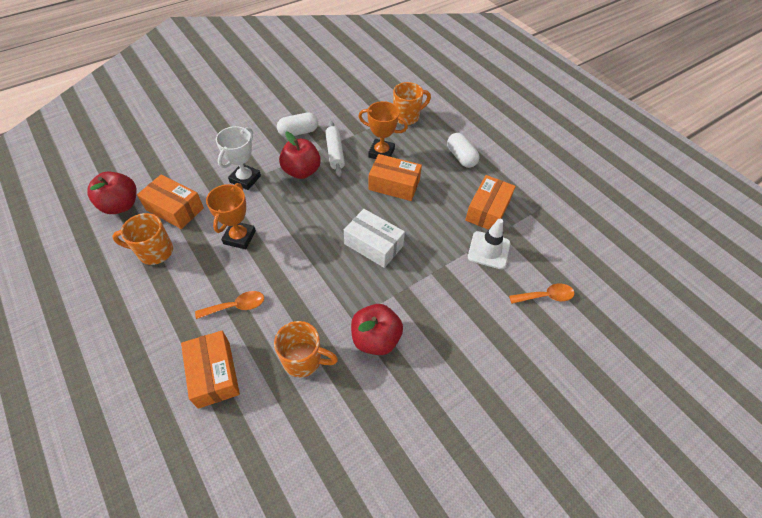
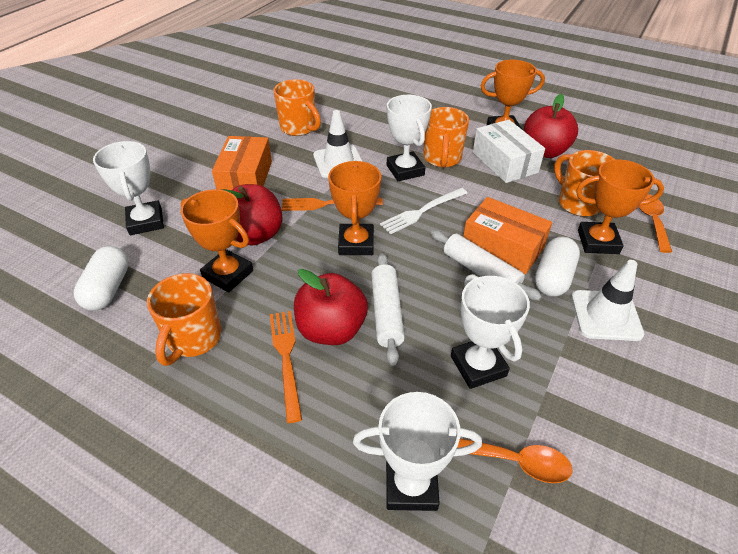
orange box: 4 -> 2
orange fork: 0 -> 2
orange mug: 3 -> 4
orange trophy: 2 -> 4
white fork: 0 -> 1
white rolling pin: 1 -> 2
white traffic cone: 1 -> 2
white trophy: 1 -> 4

